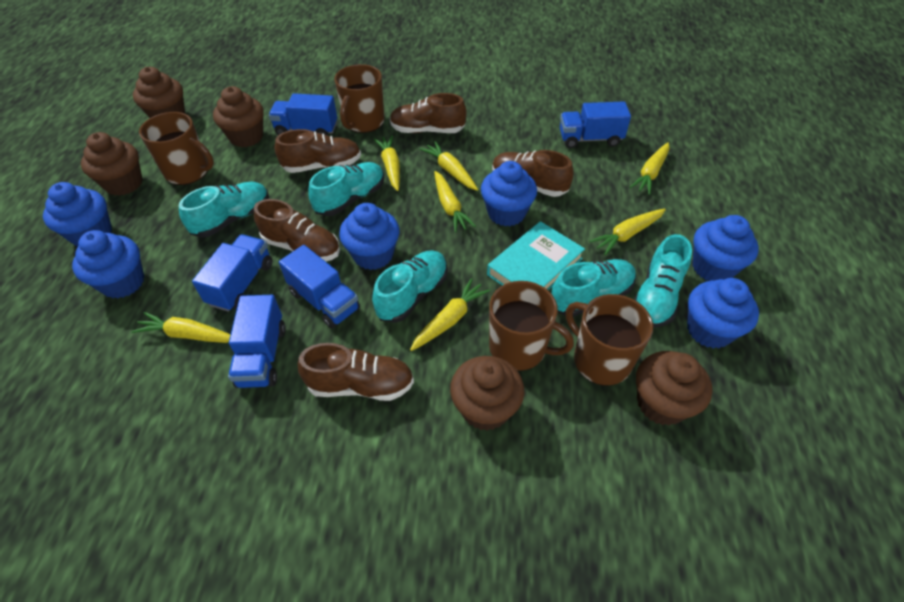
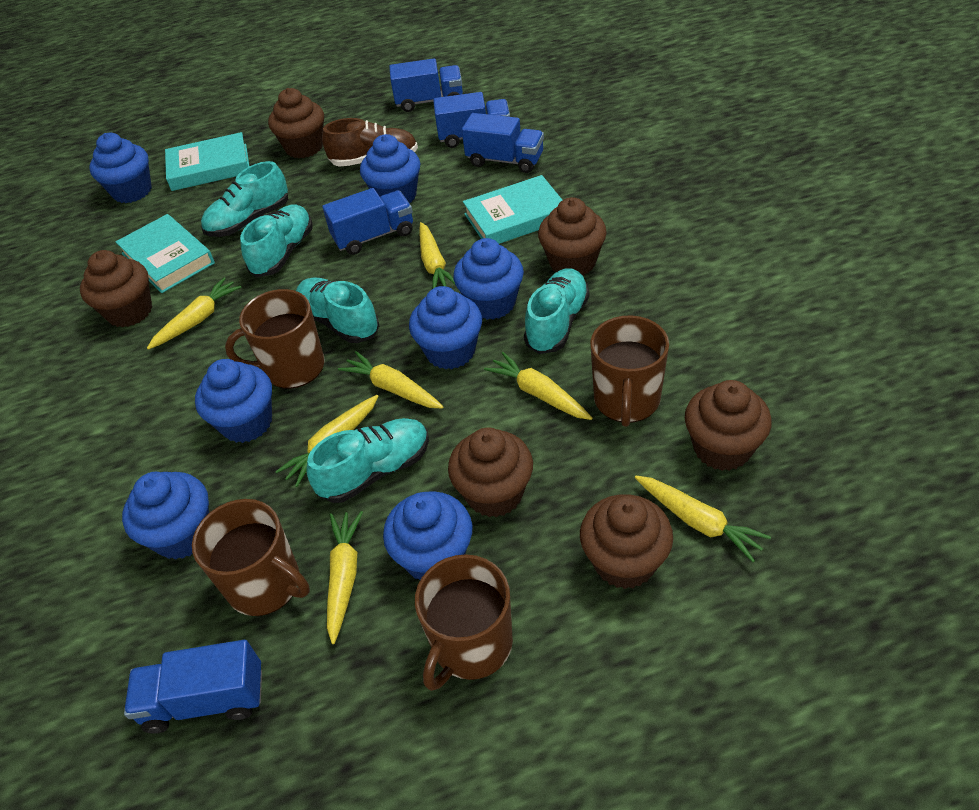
blue cupcake: 6 -> 7
brown cupcake: 5 -> 6
brown shoe: 5 -> 1
turquoise book: 1 -> 3

